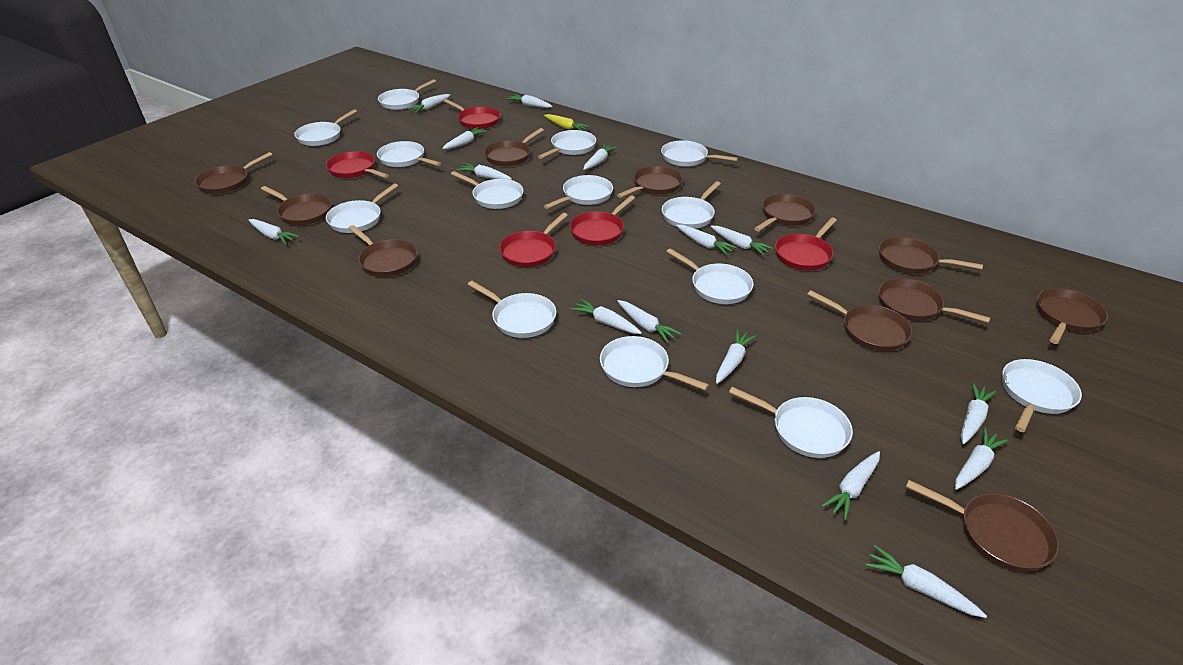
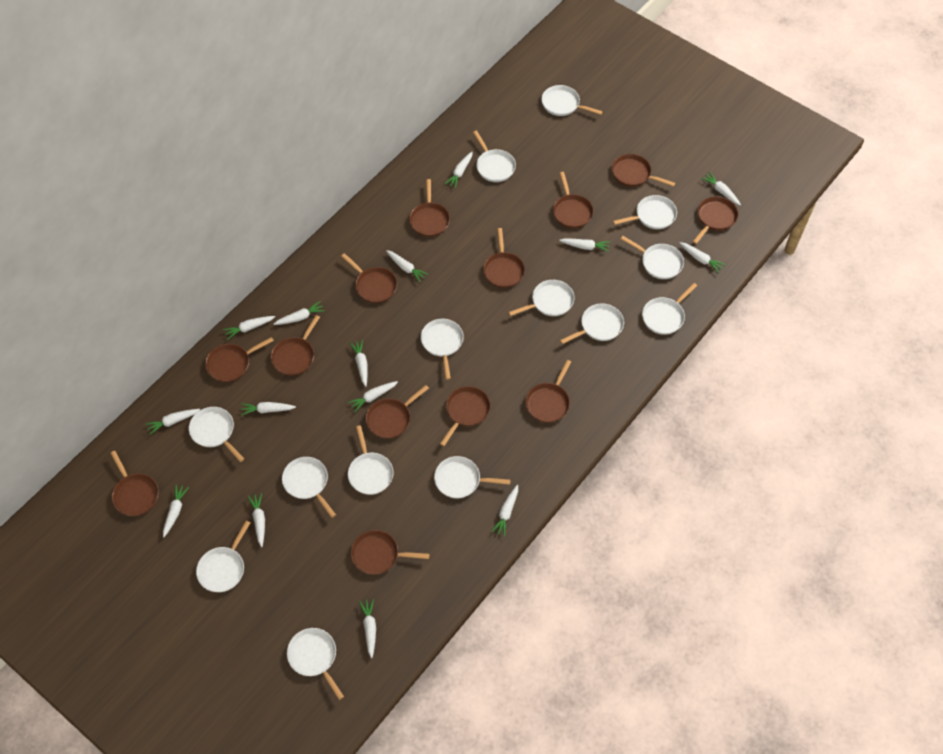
brown pan: 11 -> 13
red pan: 5 -> 0
yellow carrot: 1 -> 0

